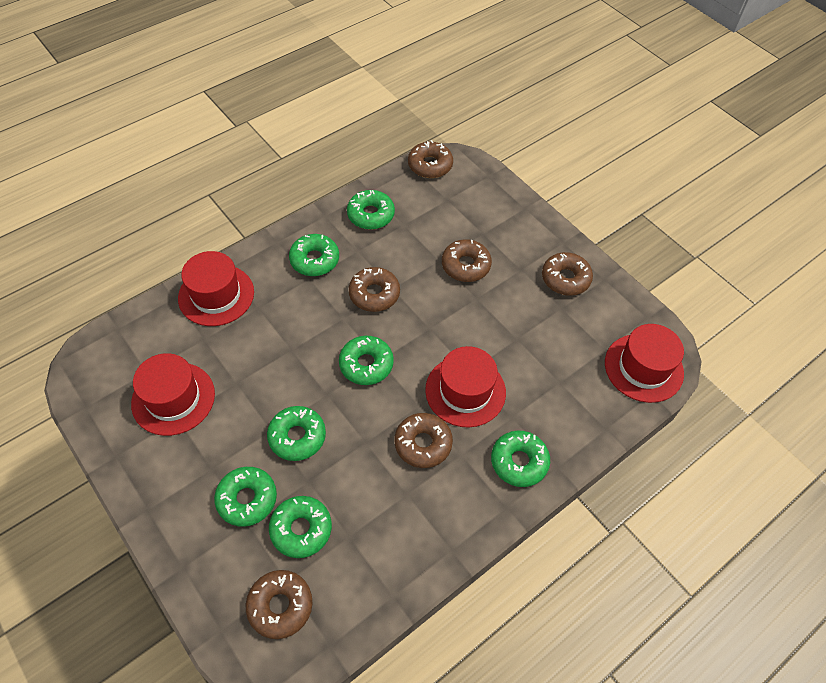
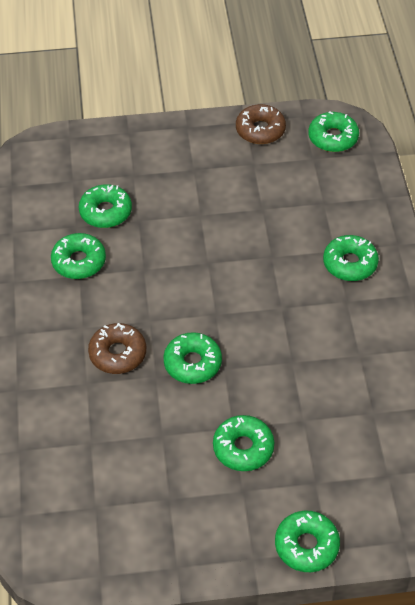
brown donut: 6 -> 2
red hat: 4 -> 0

